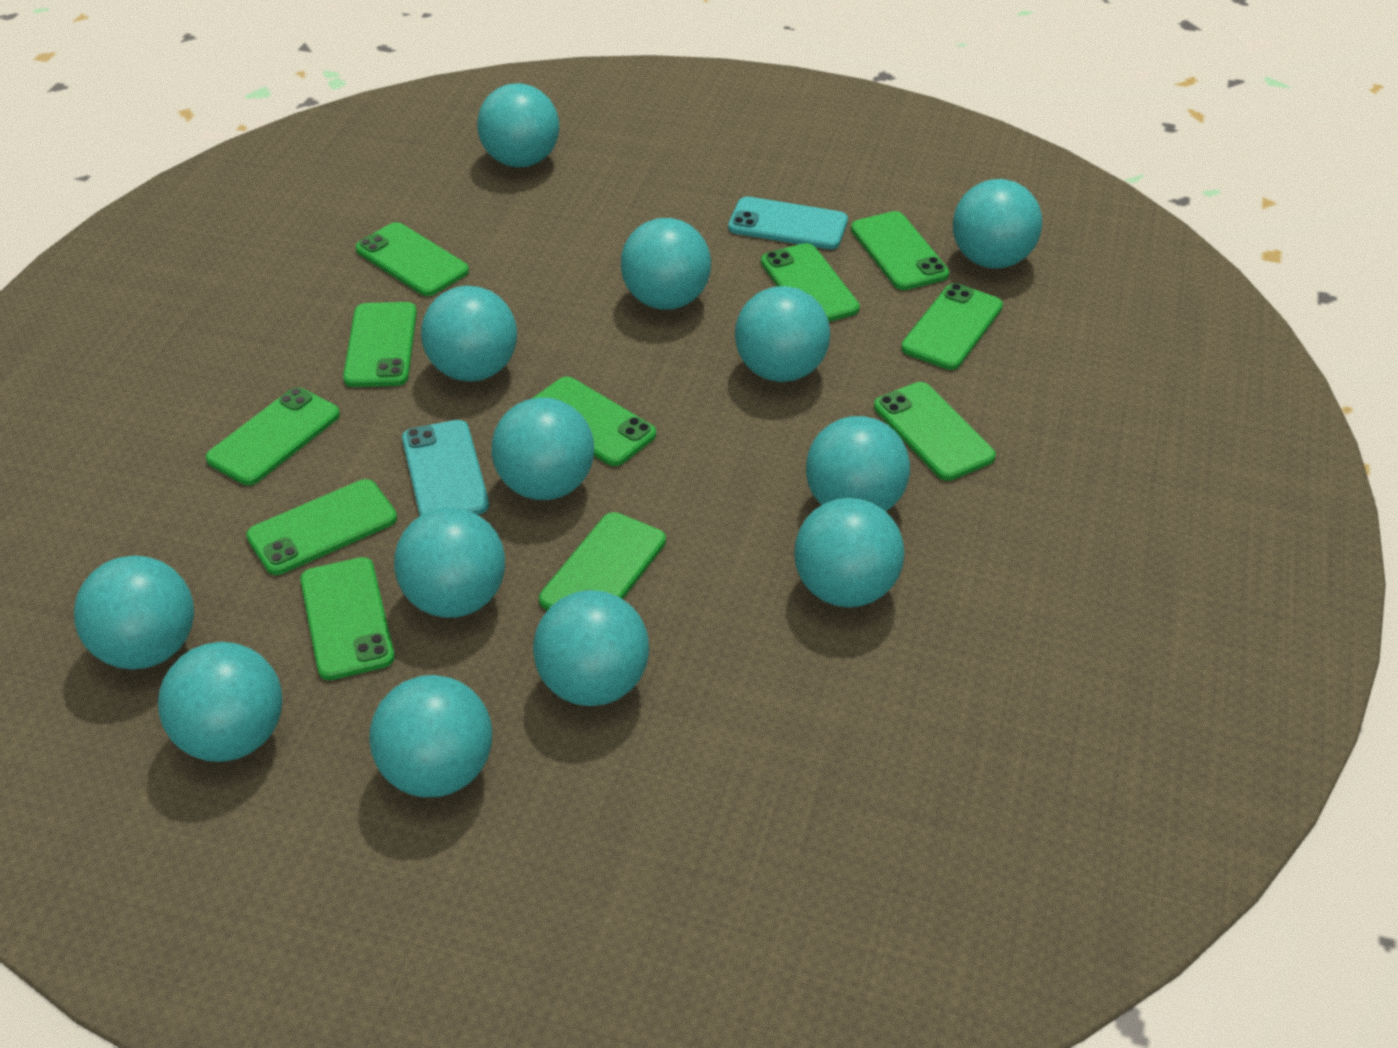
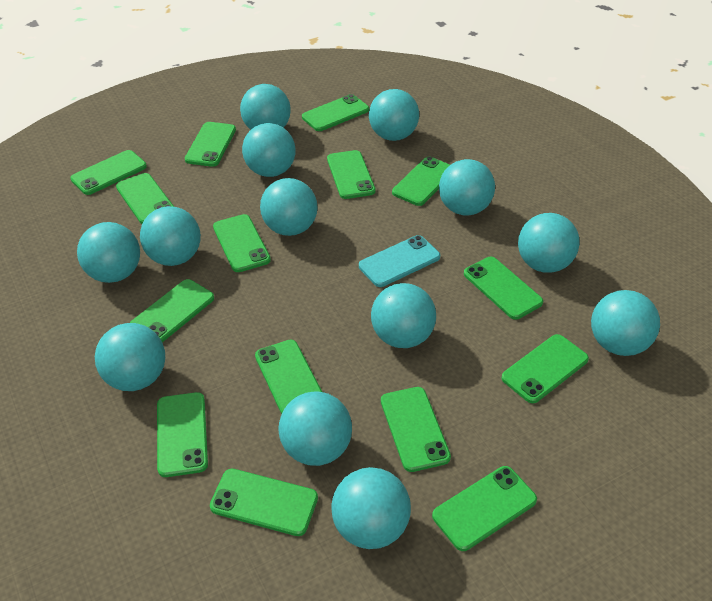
green phone: 11 -> 15
turquoise phone: 2 -> 1

